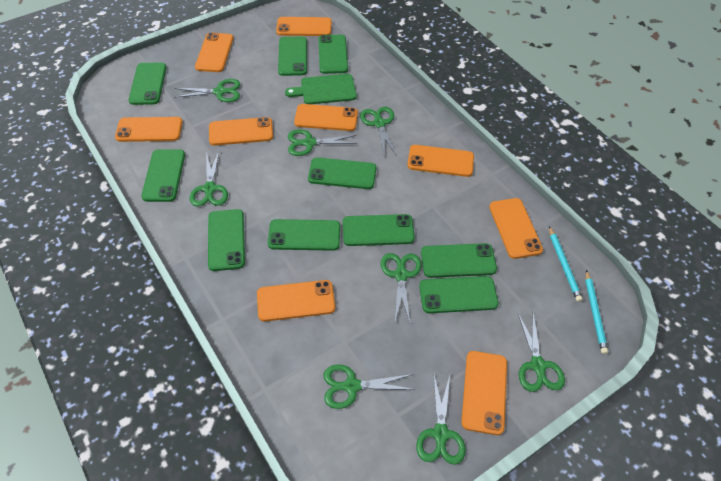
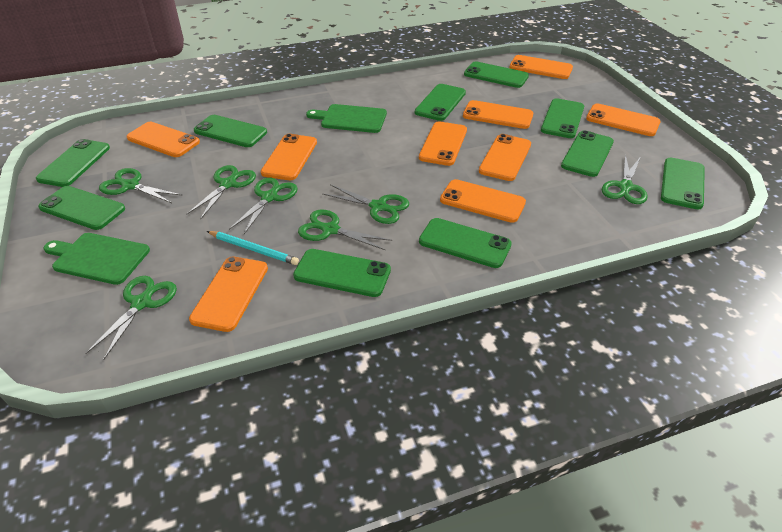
green cutting board: 1 -> 2
green scissors: 8 -> 7
turquoise pencil: 2 -> 1

